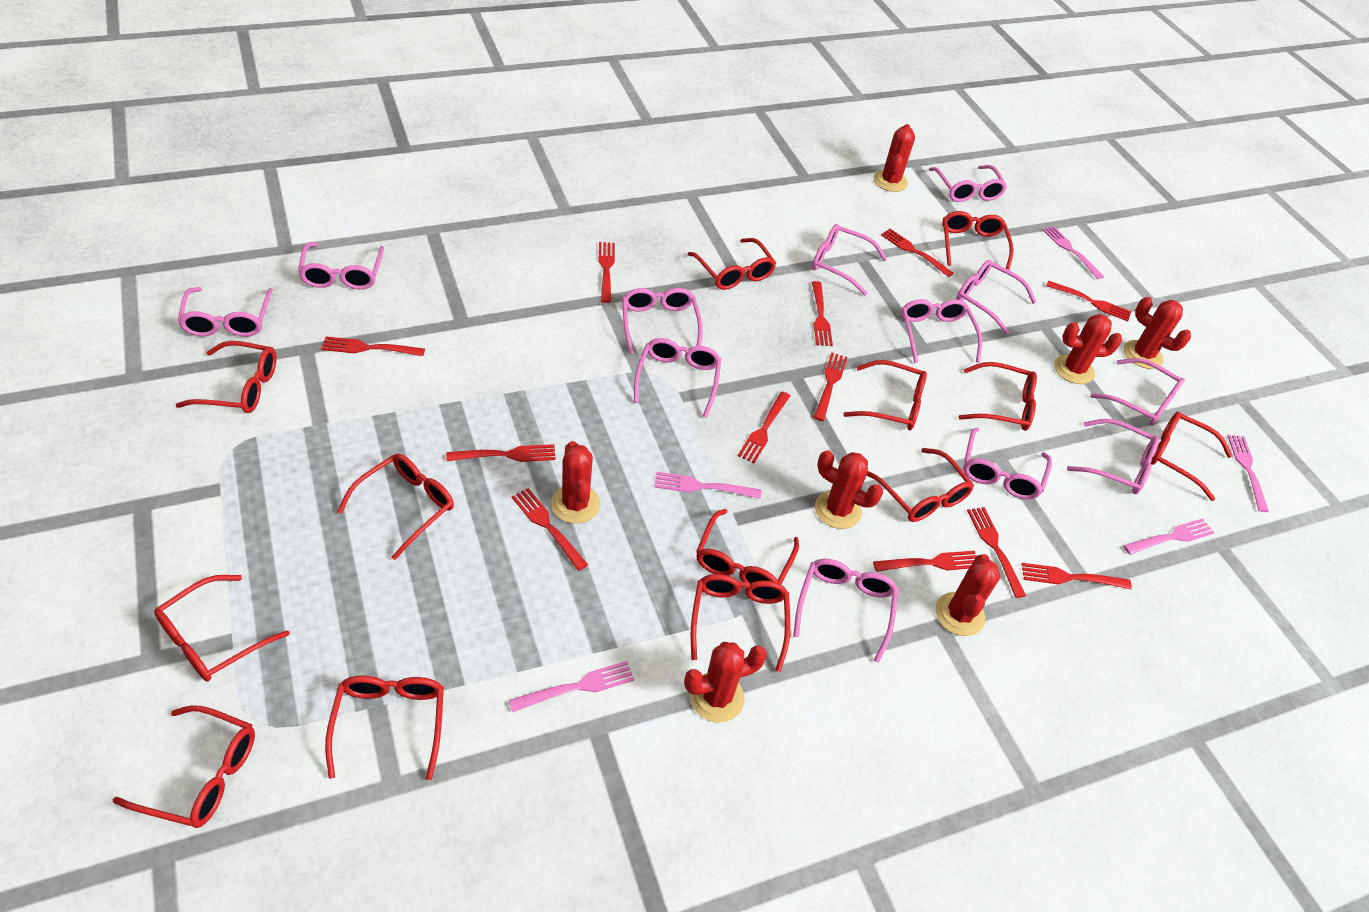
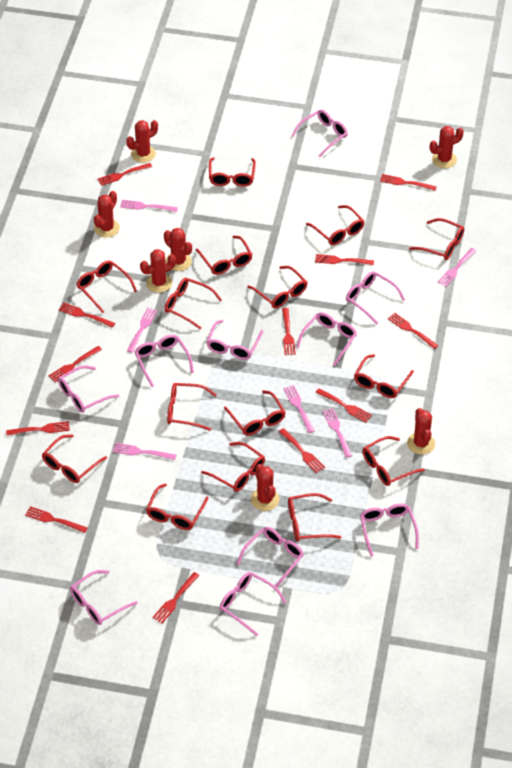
pink fork: 5 -> 6
pink glasses: 12 -> 10
red glasses: 13 -> 15

